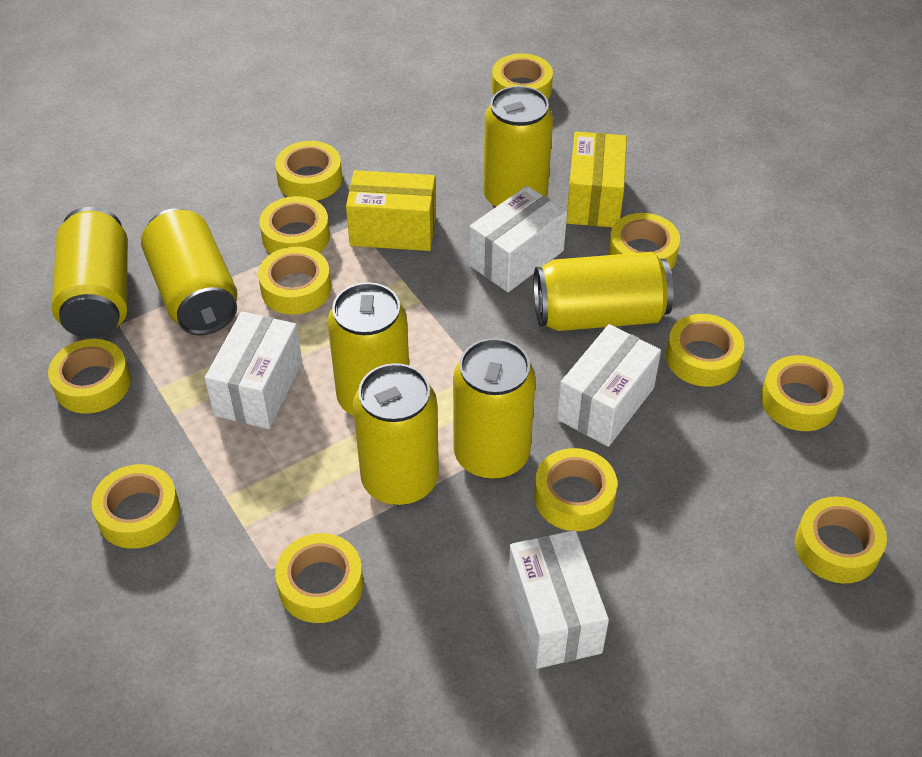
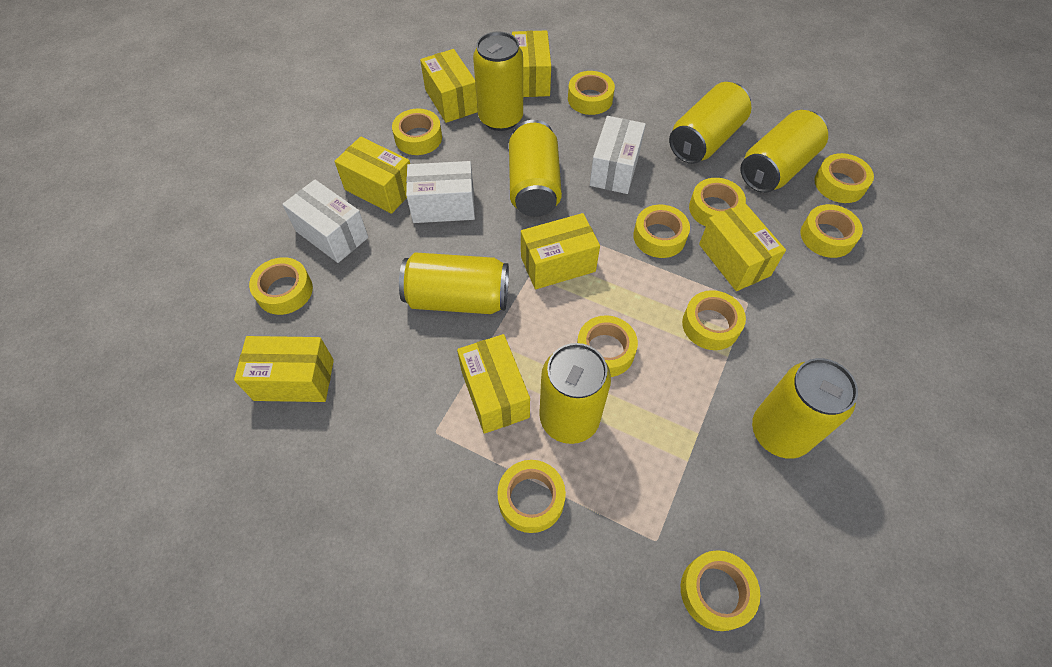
white box: 4 -> 3
yellow box: 2 -> 7
yellow tape: 12 -> 11

